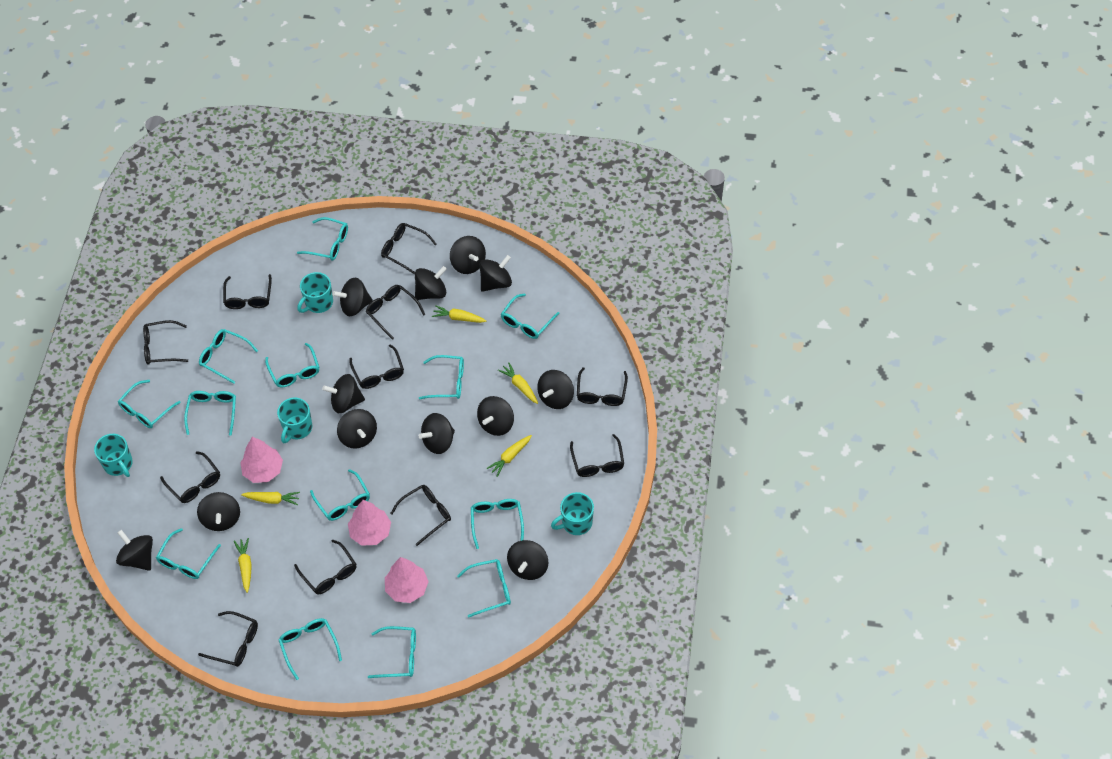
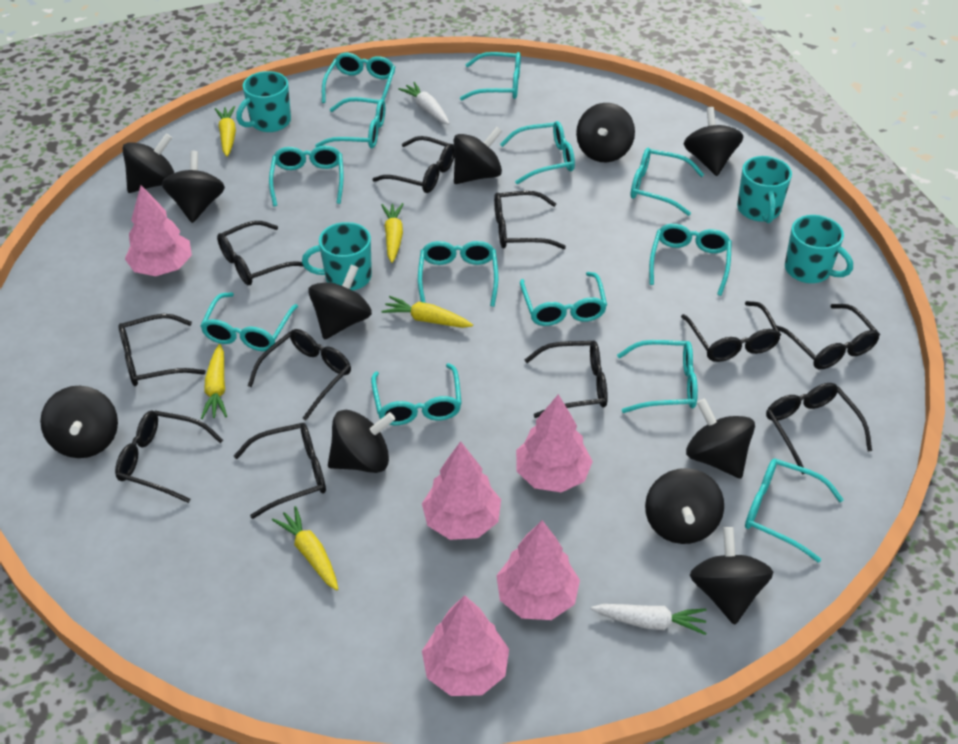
black spinning top: 12 -> 11
pink tree: 3 -> 5
white carrot: 0 -> 2

